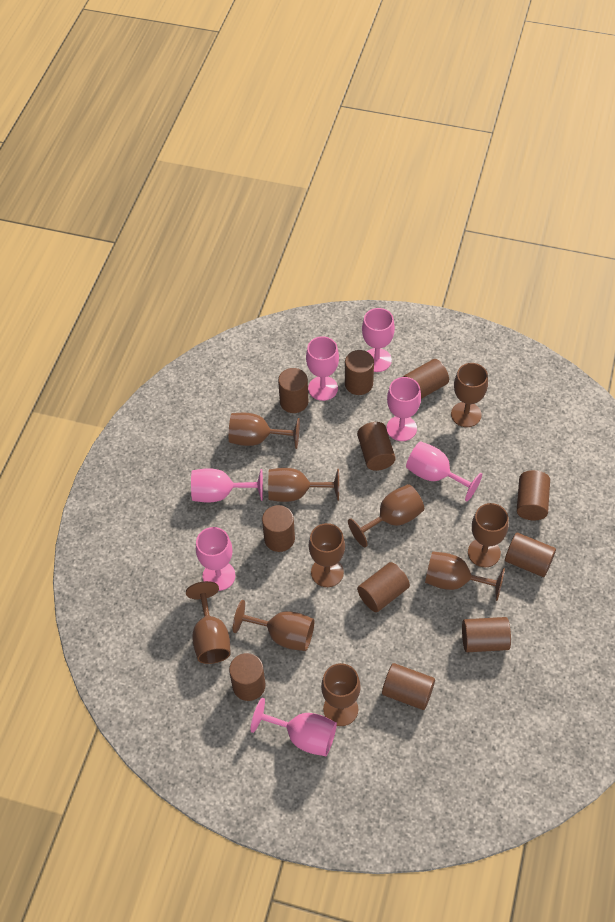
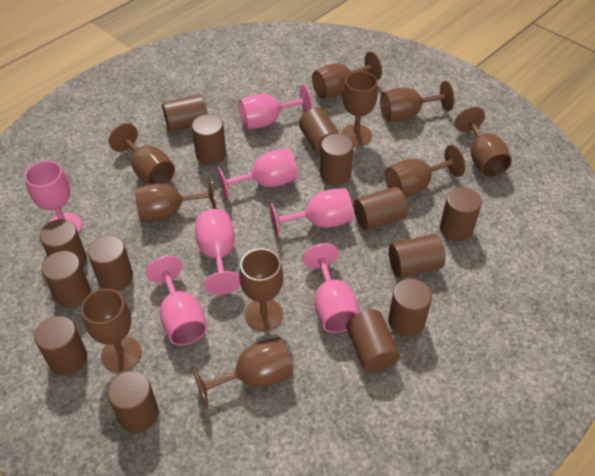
brown cylinder: 11 -> 14

